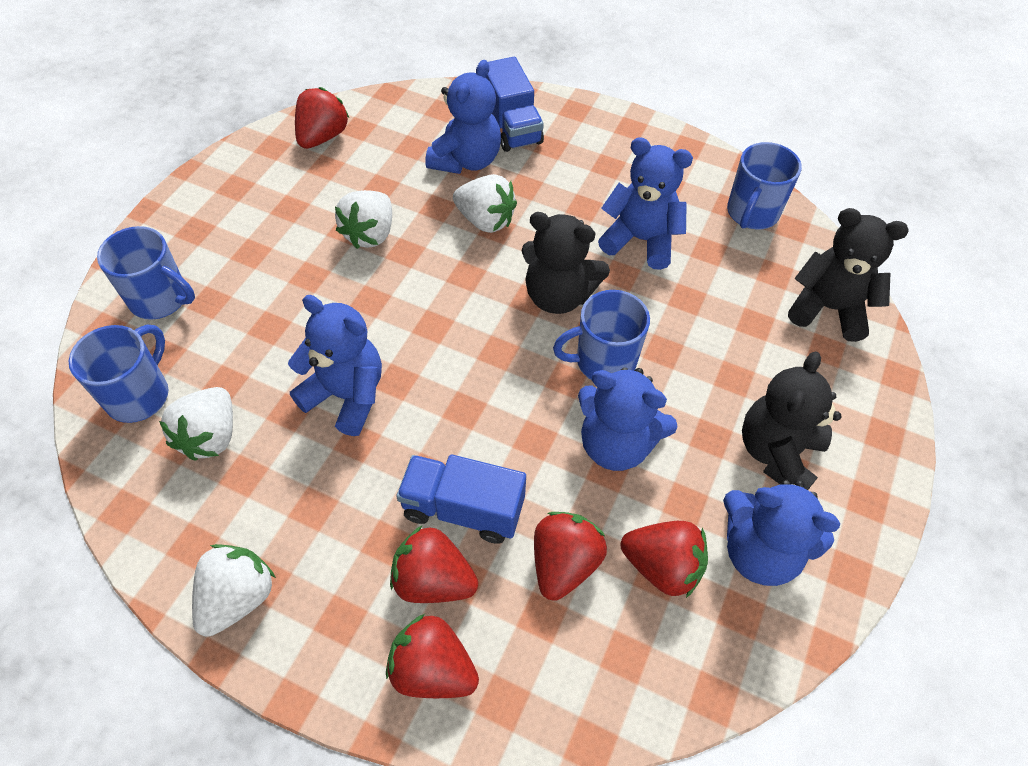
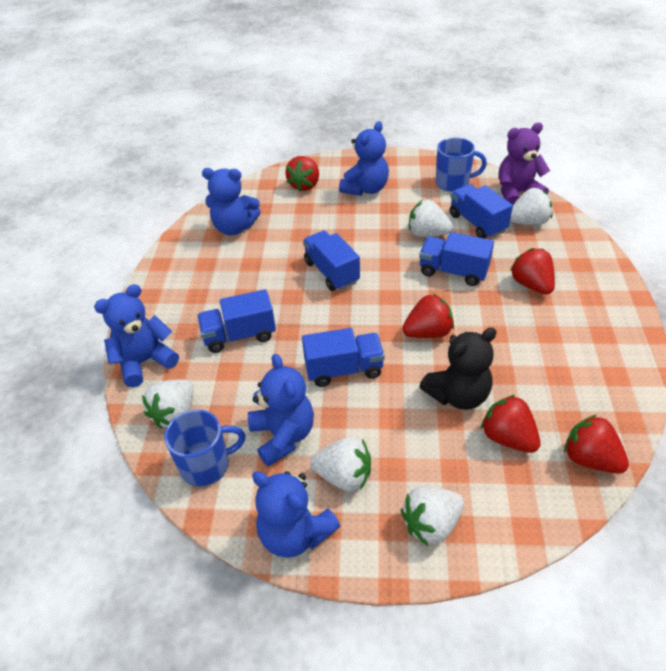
black teddy bear: 3 -> 1
blue mug: 4 -> 2
blue truck: 2 -> 5
purple teddy bear: 0 -> 1
white strawberry: 4 -> 5

